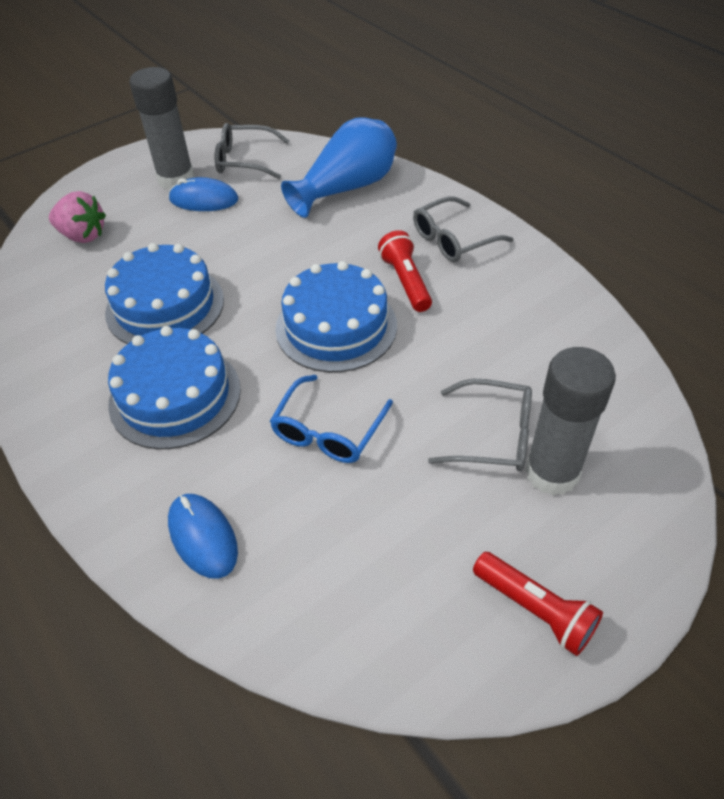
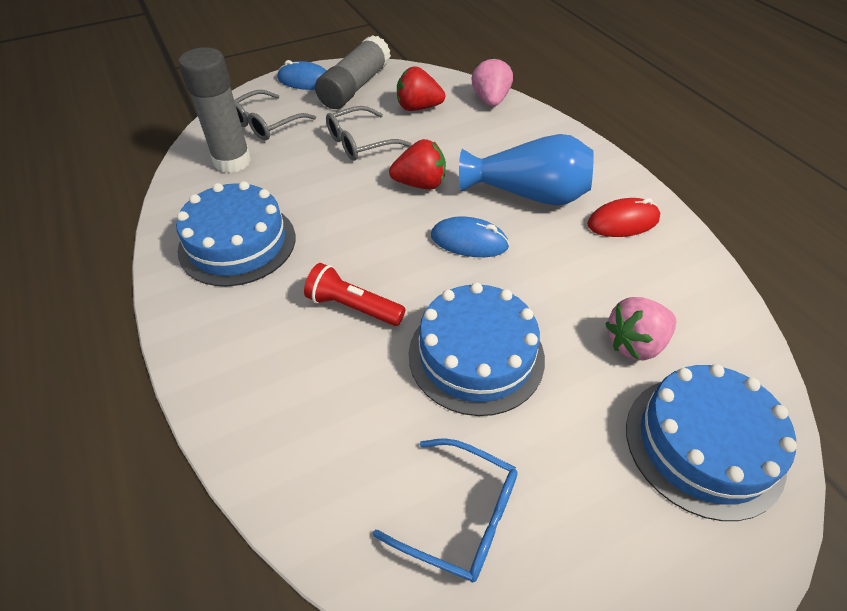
grey glasses: 3 -> 2
pink strawberry: 1 -> 2
red flashlight: 2 -> 1
red mouse: 0 -> 1
red strawberry: 0 -> 2

